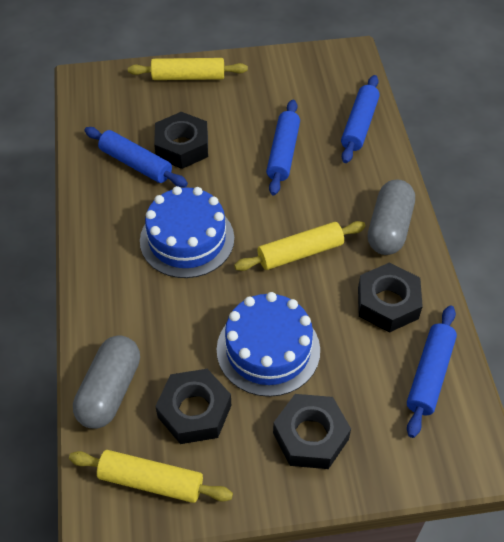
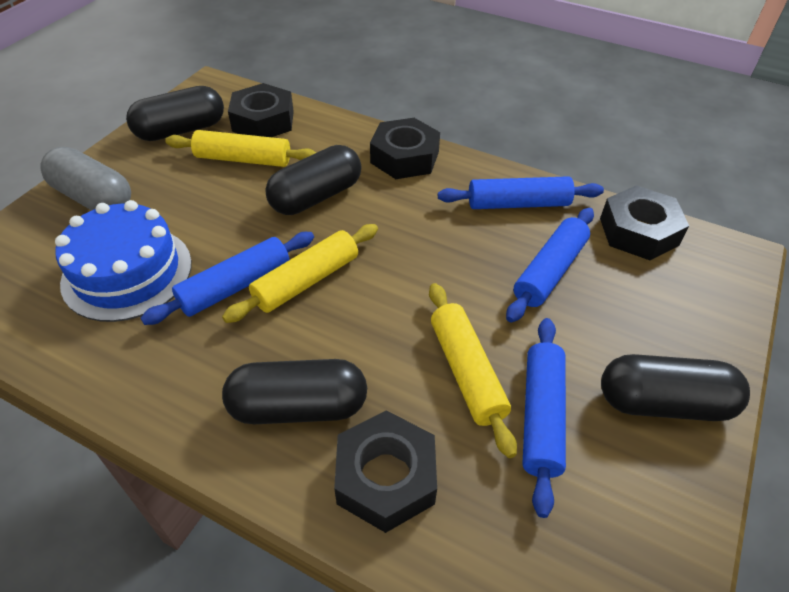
black capsule: 0 -> 4
blue cake: 2 -> 1
grey capsule: 2 -> 1

